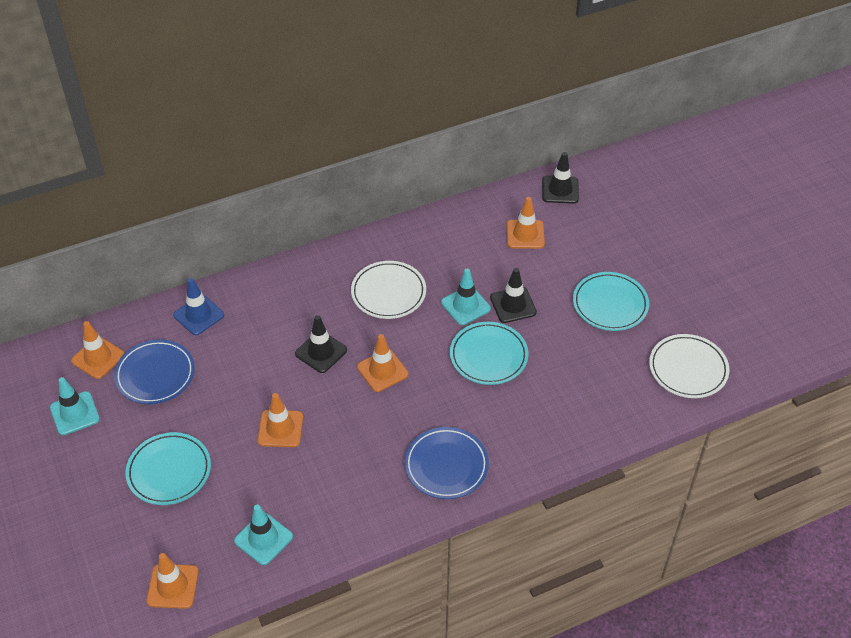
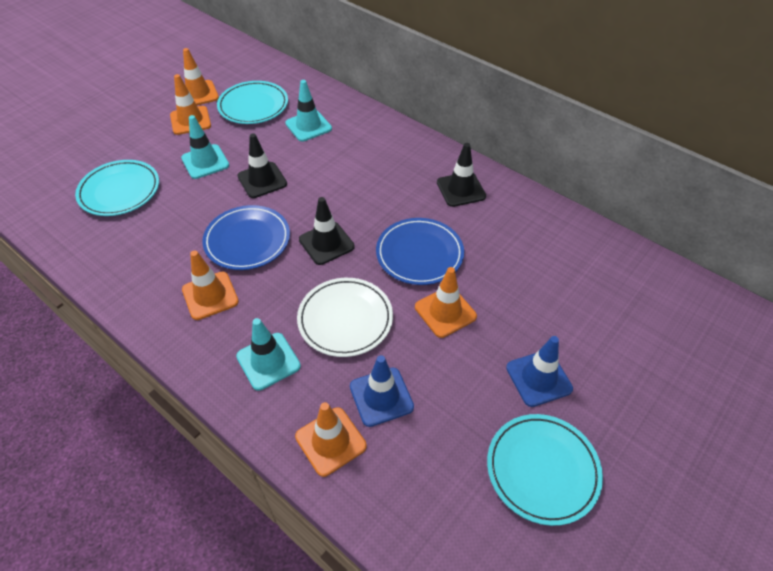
blue traffic cone: 1 -> 2
white plate: 2 -> 1

